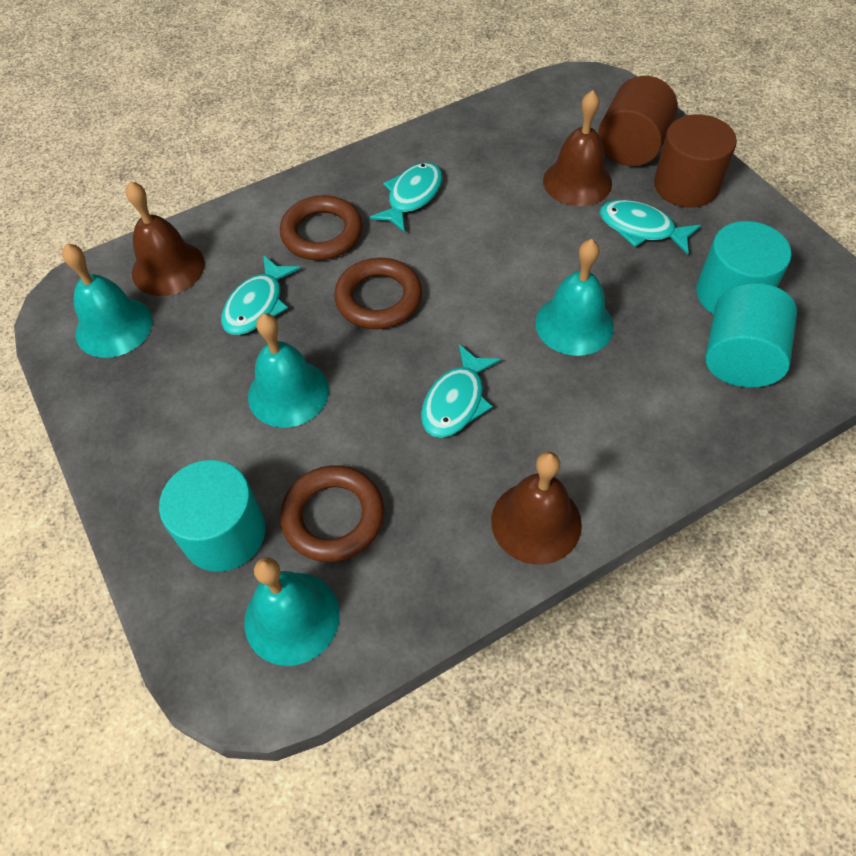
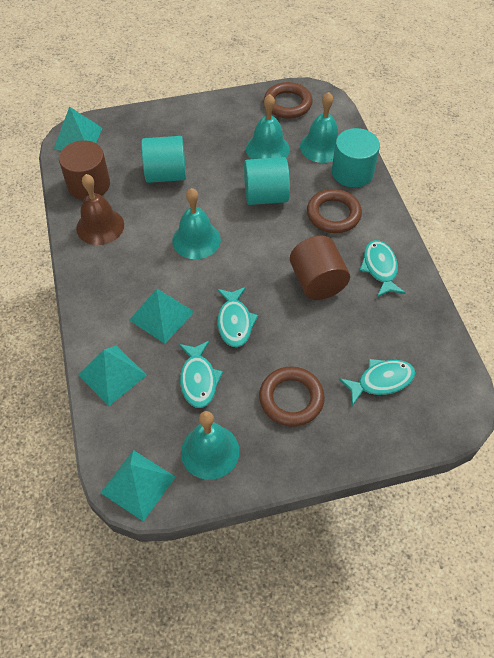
brown bell: 3 -> 1
turquoise pyramid: 0 -> 4

